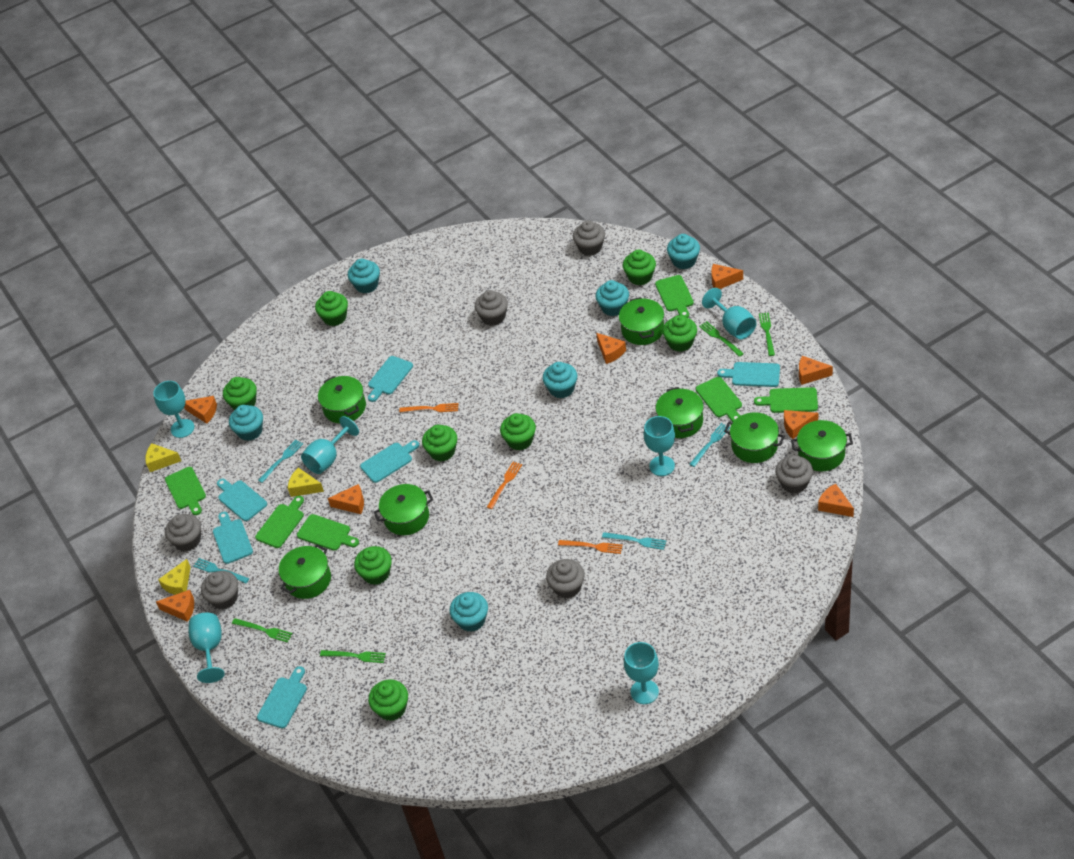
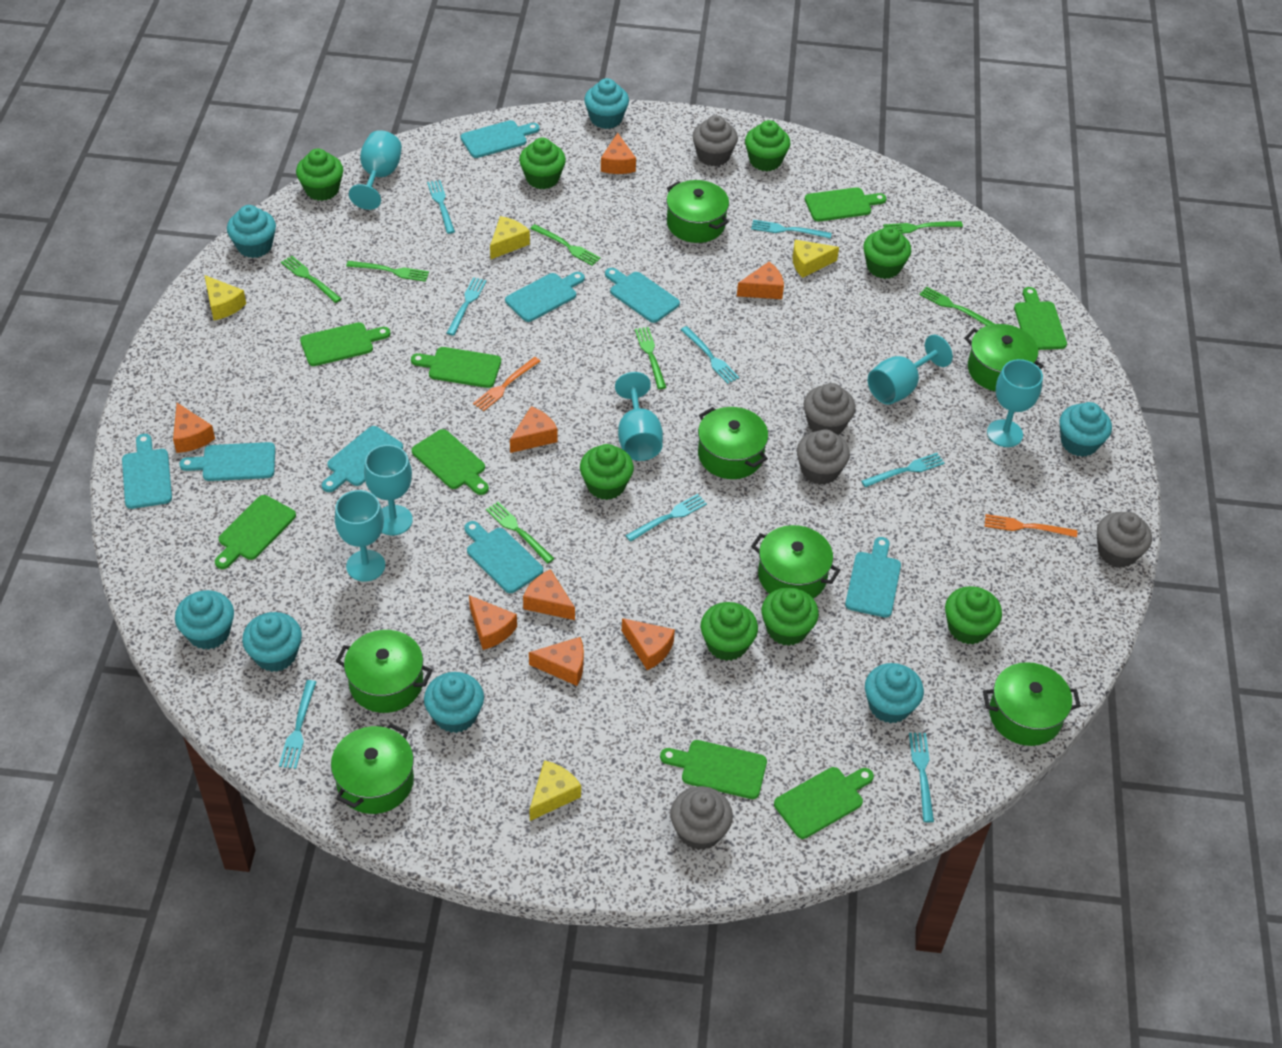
green cutting board: 6 -> 8
green fork: 4 -> 7
grey cupcake: 6 -> 5
orange fork: 3 -> 2
turquoise cupcake: 6 -> 7
turquoise cutting board: 6 -> 8
turquoise fork: 4 -> 8
yellow cheese: 3 -> 4

